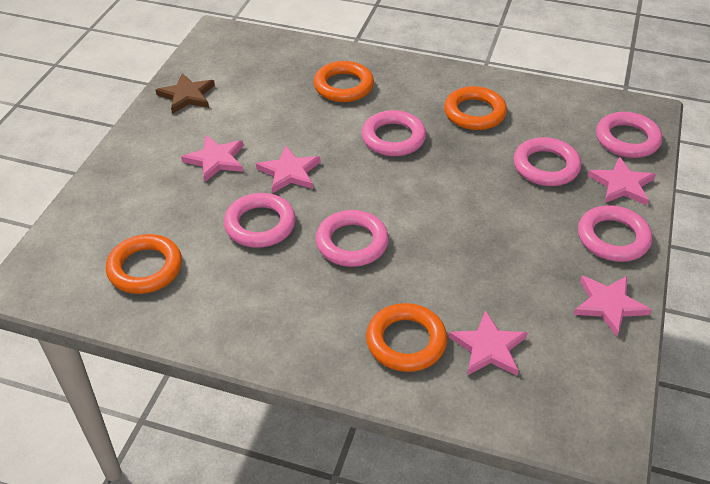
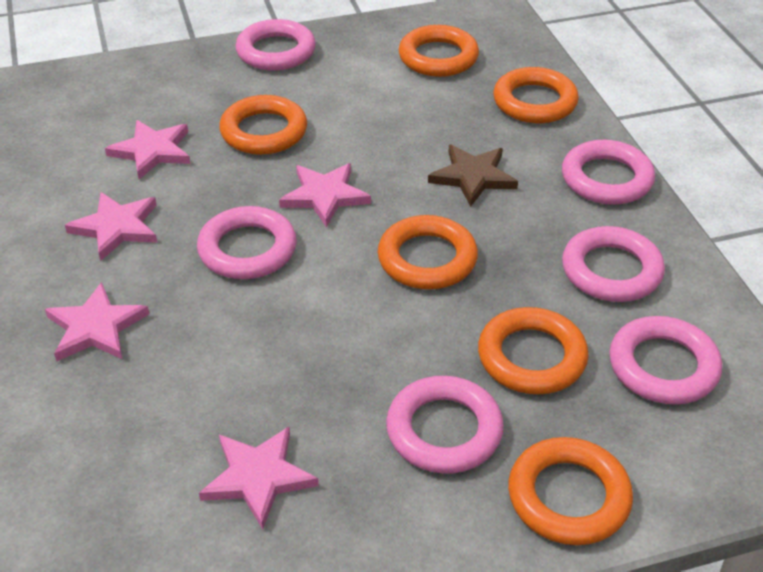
orange ring: 4 -> 6

